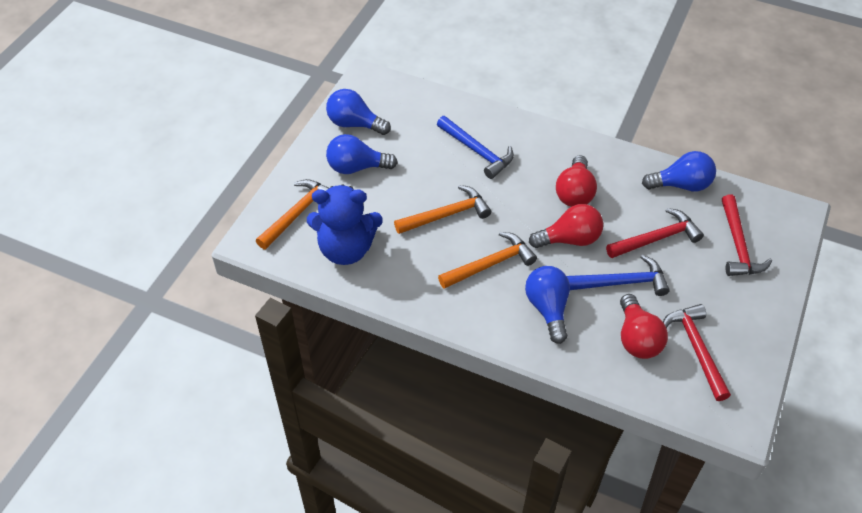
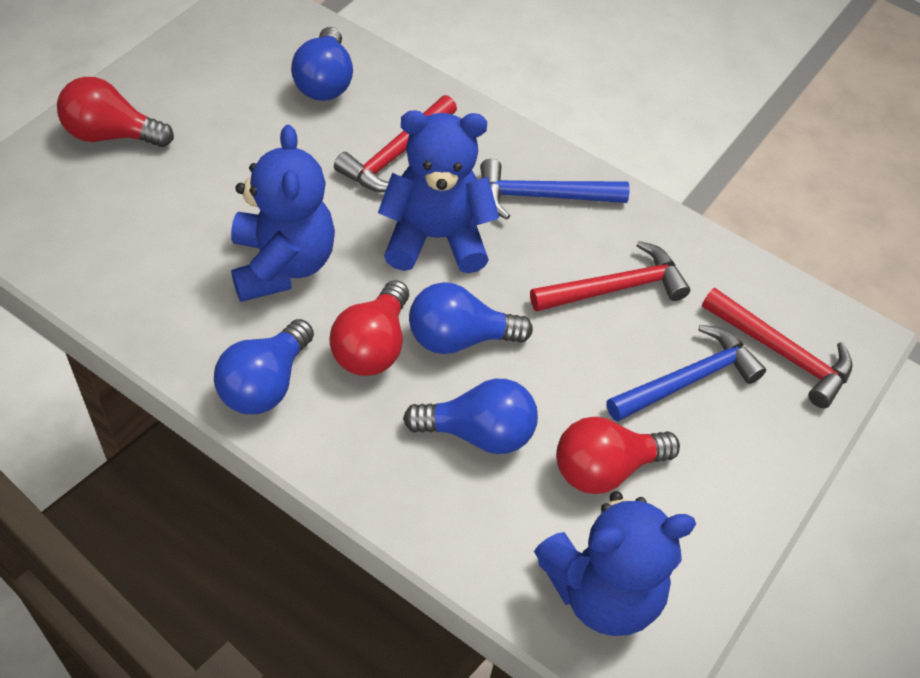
blue teddy bear: 1 -> 3
orange hammer: 3 -> 0

